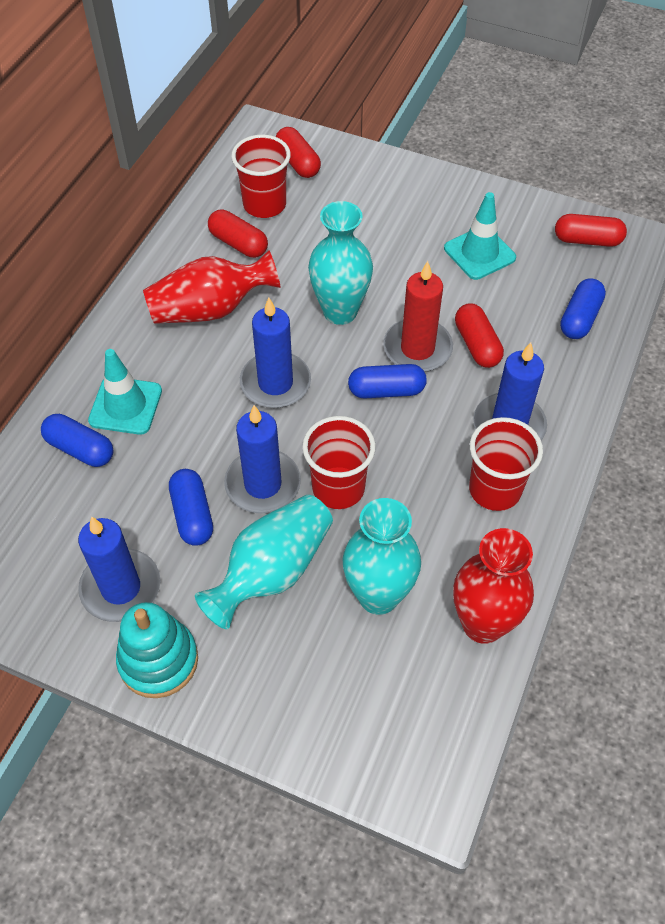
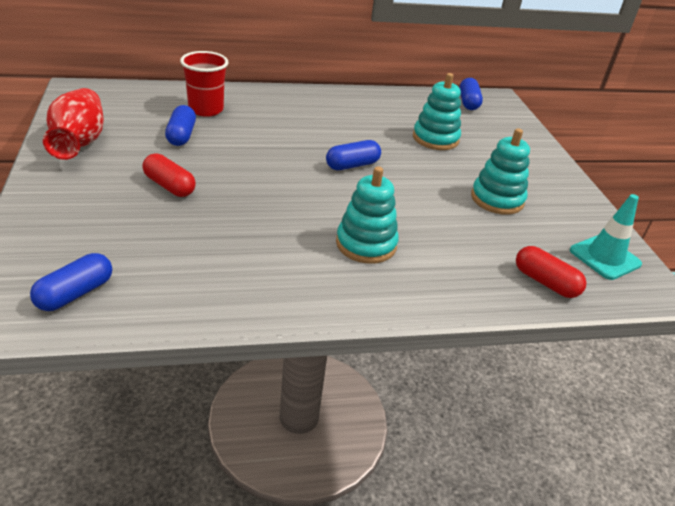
blue candle: 4 -> 0
red candle: 1 -> 0
red capsule: 4 -> 2
red cup: 3 -> 1
red vase: 2 -> 1
turquoise stacking toy: 1 -> 3
turquoise traffic cone: 2 -> 1
turquoise vase: 3 -> 0

